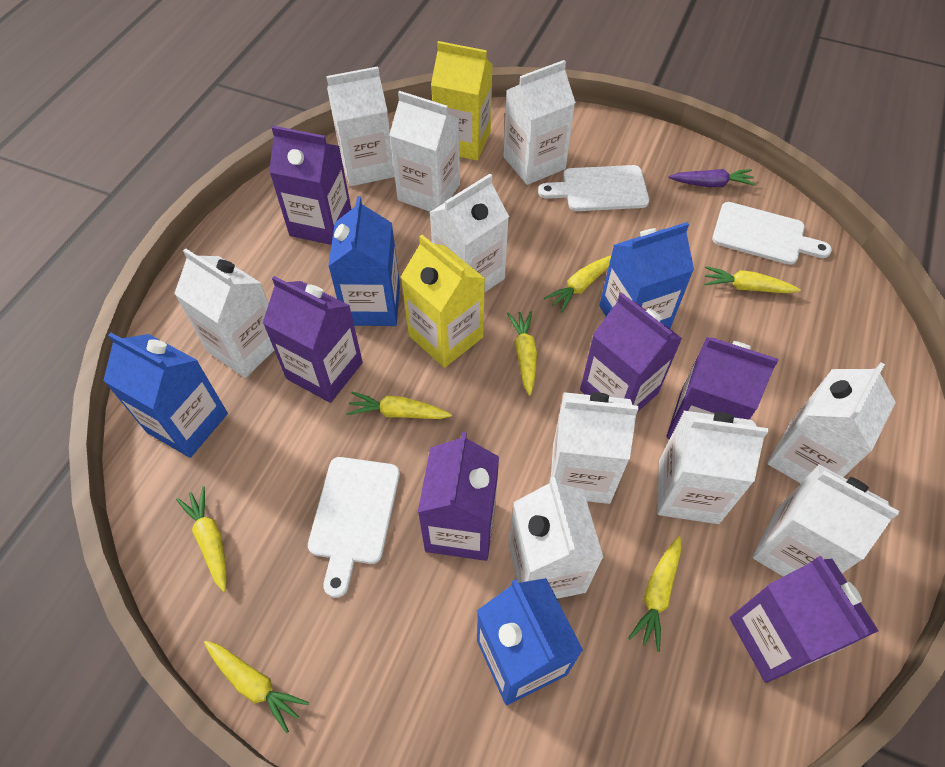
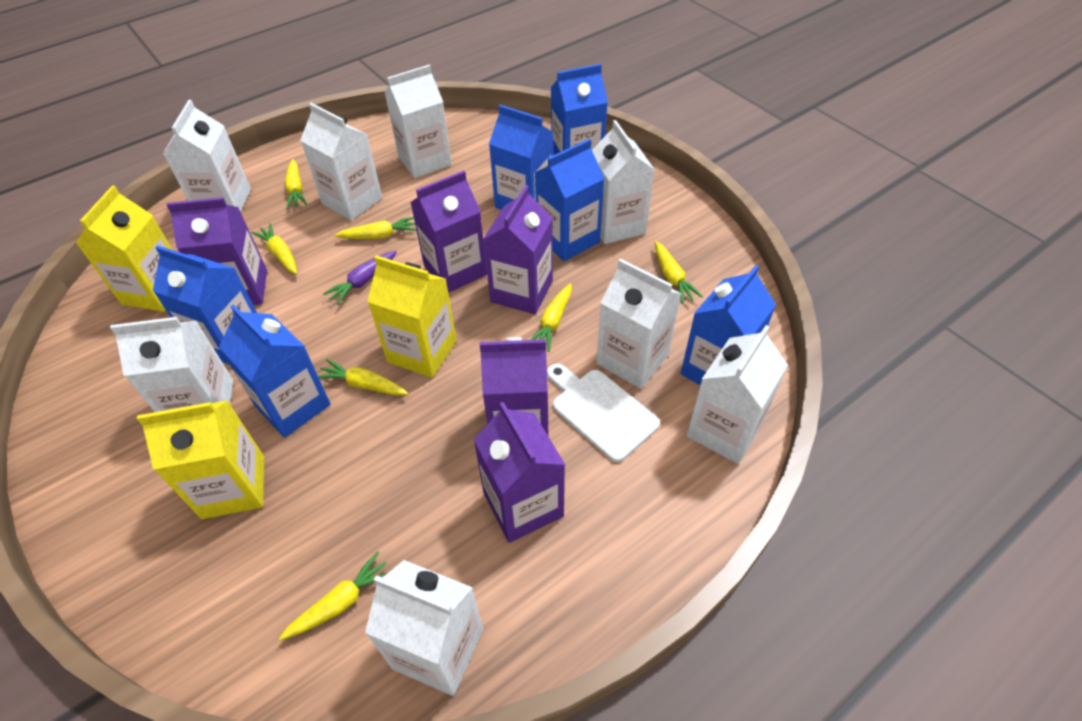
blue carton: 4 -> 6
purple carton: 6 -> 5
white carton: 10 -> 8
white cutting board: 3 -> 1
yellow carton: 2 -> 3

